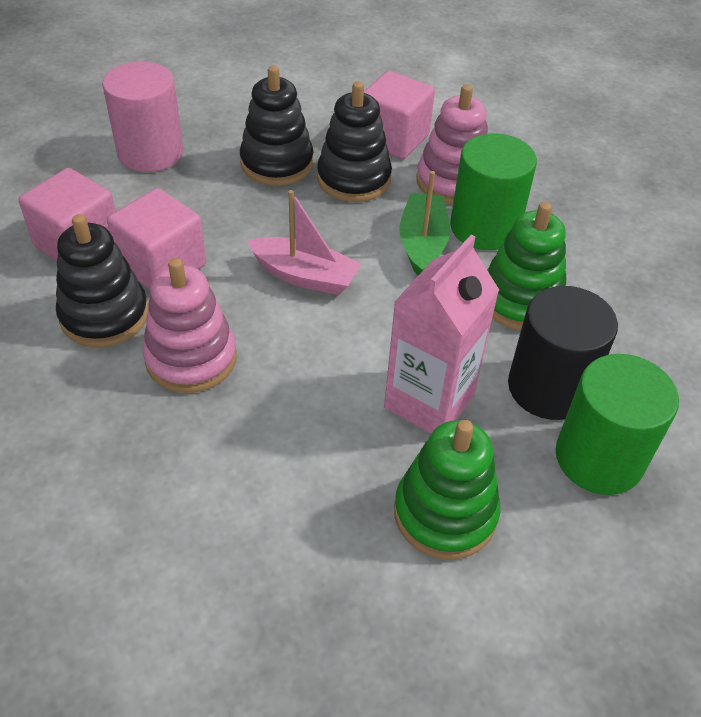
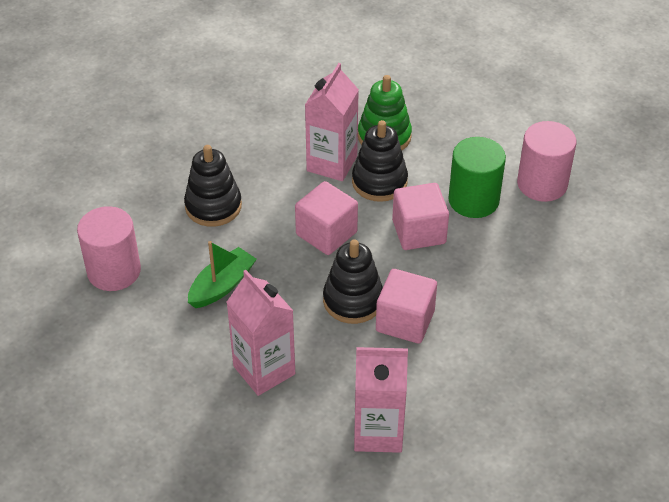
black cylinder: 1 -> 0
green cylinder: 2 -> 1
green stacking toy: 2 -> 1
pink boat: 1 -> 0
pink carton: 1 -> 3
pink cylinder: 1 -> 2
pink stacking toy: 2 -> 0

